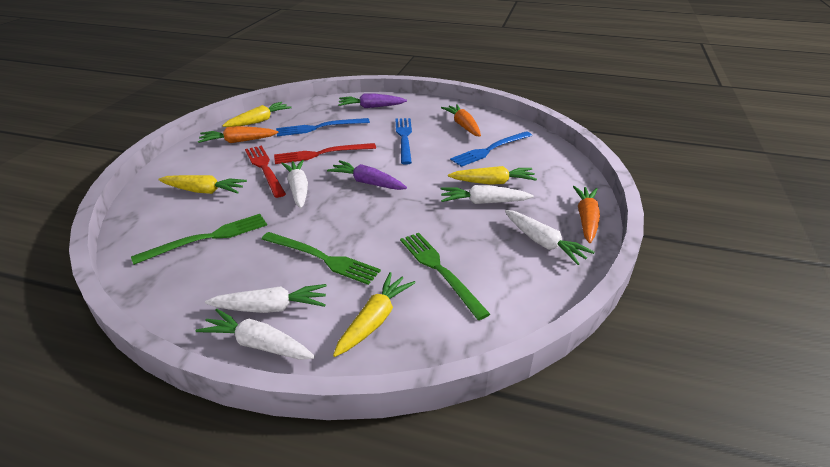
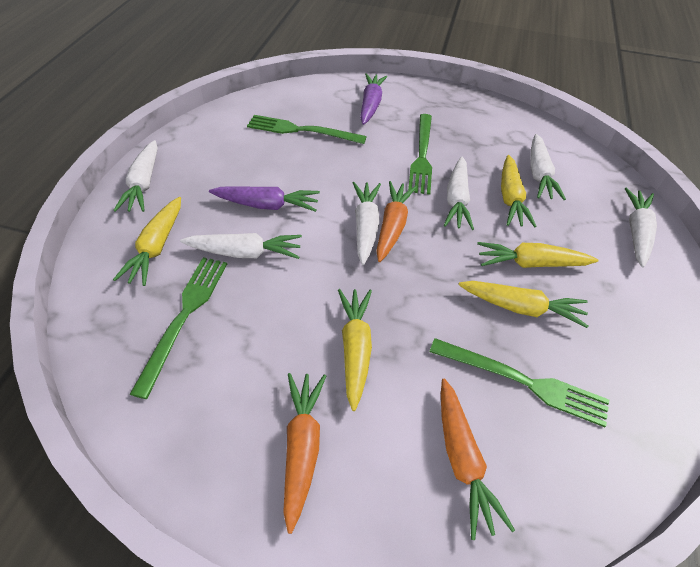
blue fork: 3 -> 0
green fork: 3 -> 4
red fork: 2 -> 0
white carrot: 5 -> 6
yellow carrot: 4 -> 5

